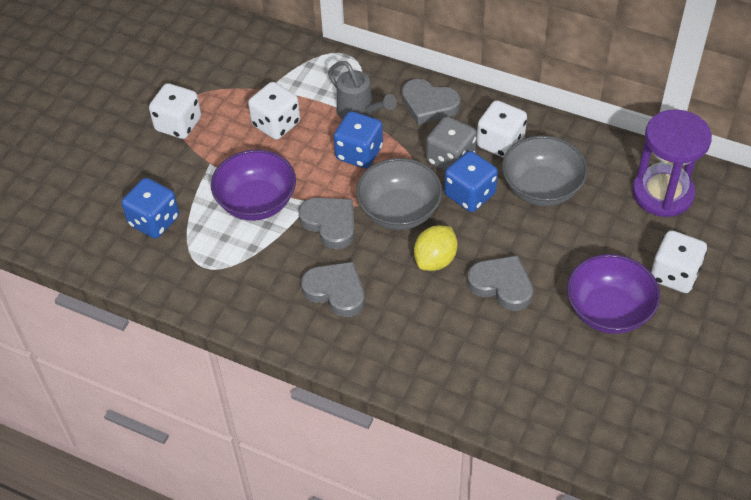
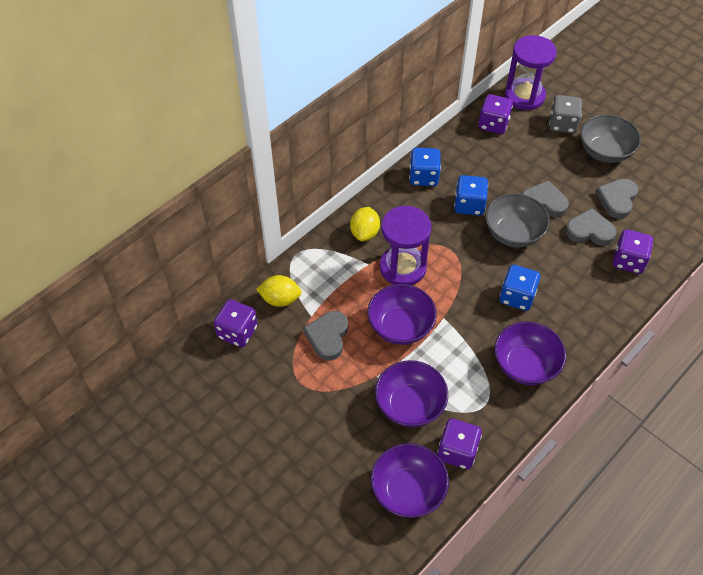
grey watering can: 1 -> 0
purple bowl: 2 -> 4
purple dice: 0 -> 4
purple hourglass: 1 -> 2
white dice: 4 -> 0
yellow lemon: 1 -> 2

